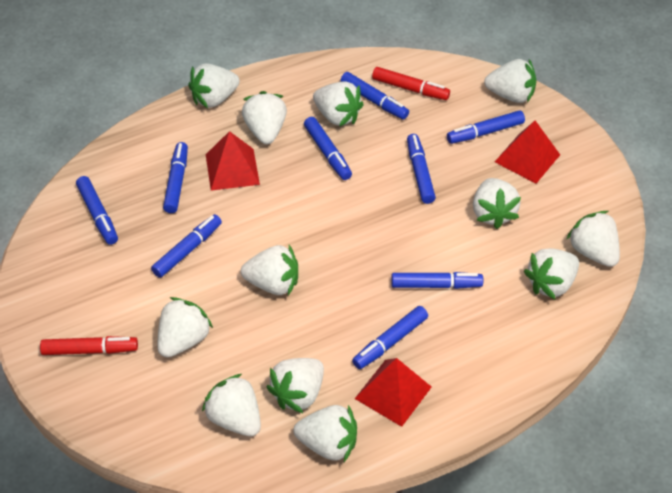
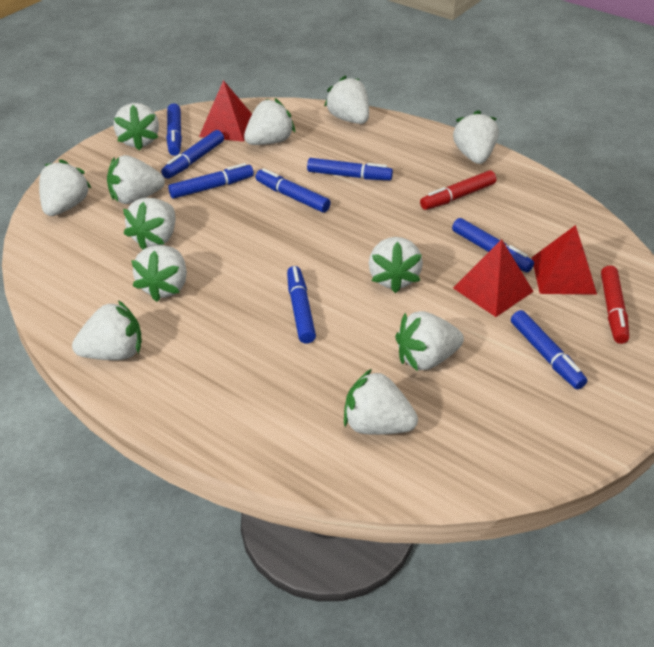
blue marker: 9 -> 8

